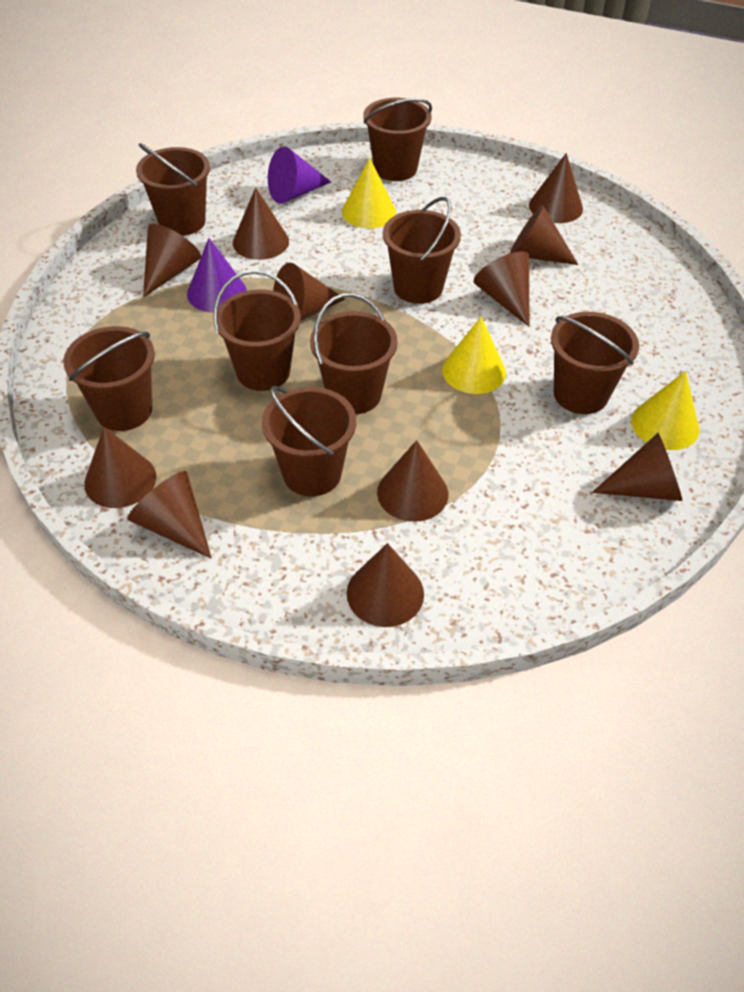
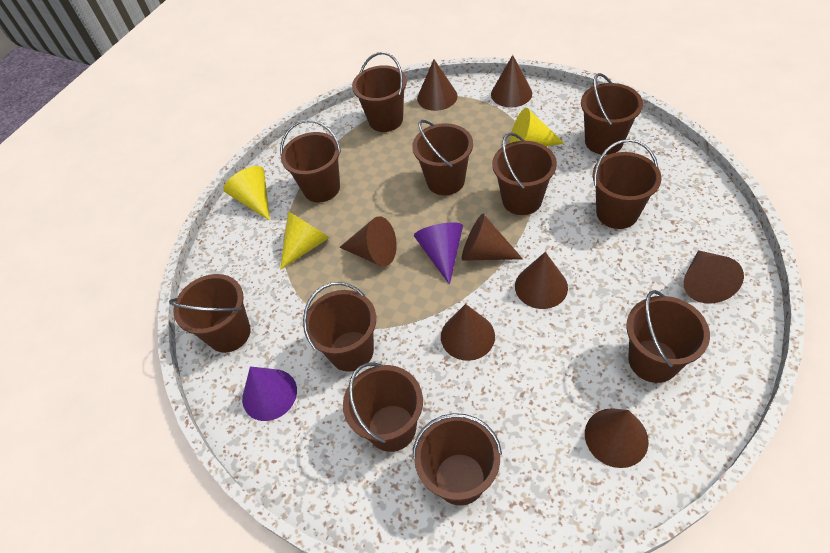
brown bucket: 8 -> 11
brown cone: 11 -> 8

